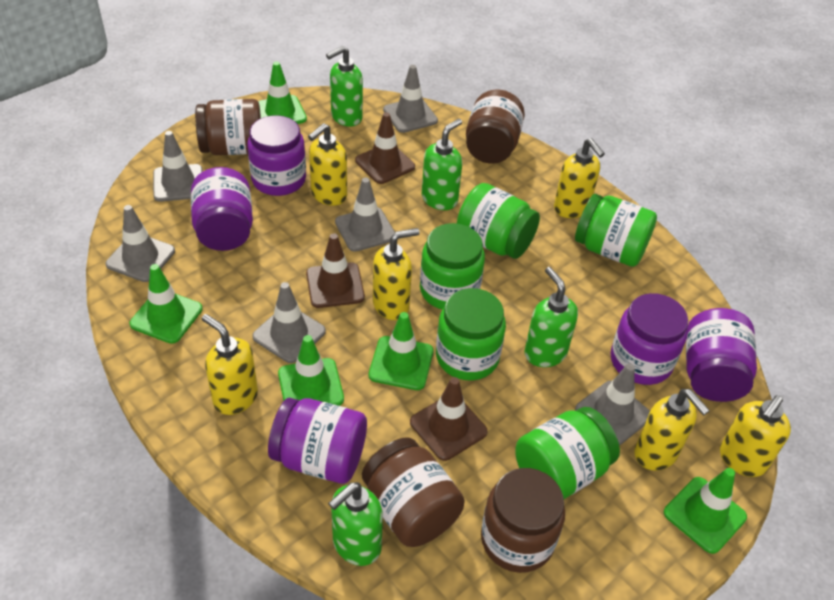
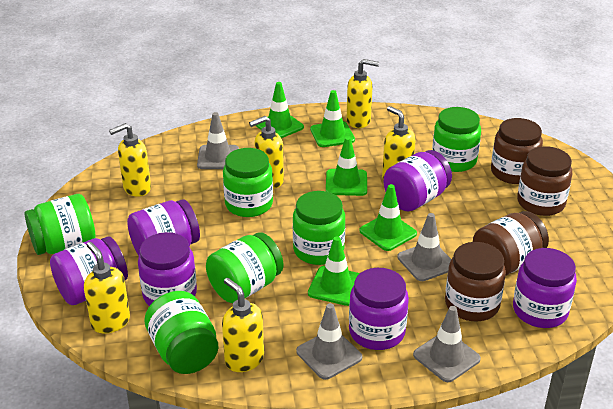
brown traffic cone: 3 -> 0
green jar: 5 -> 6
green soap dispenser: 4 -> 0
grey traffic cone: 6 -> 4
purple jar: 5 -> 6

